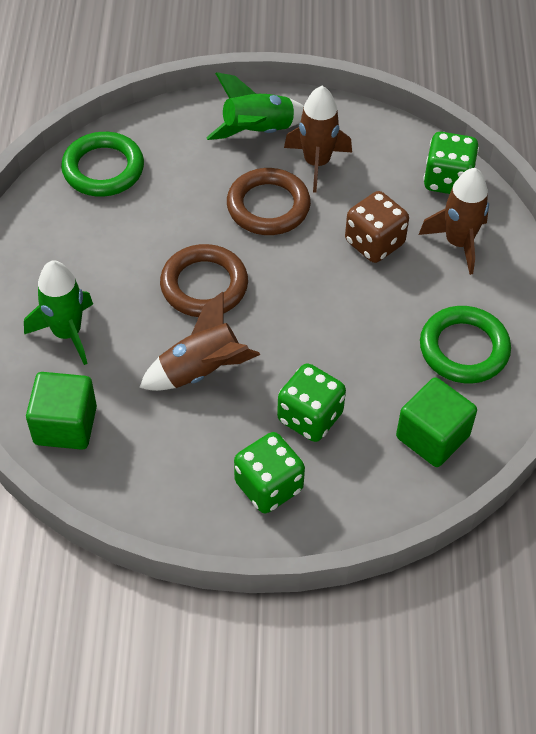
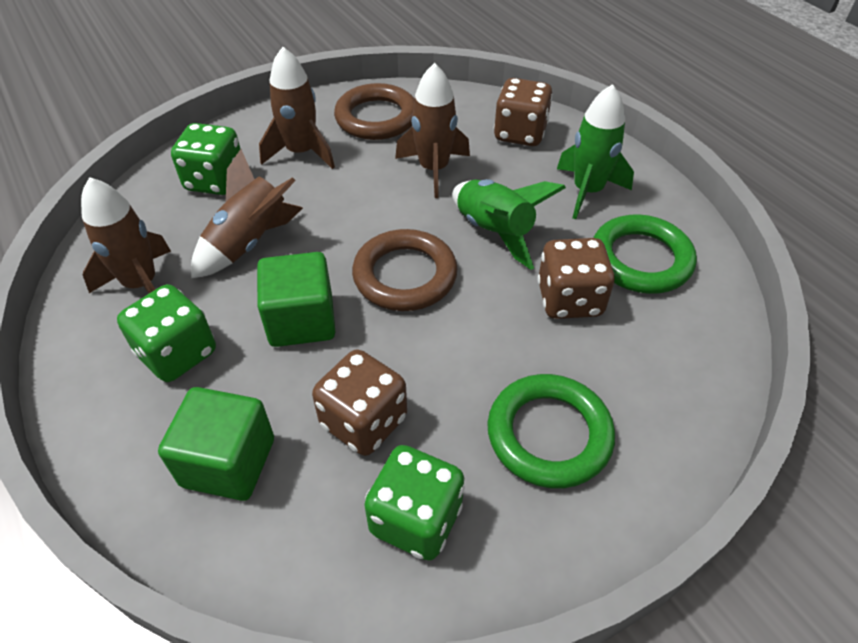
brown dice: 1 -> 3
brown rocket: 3 -> 4

